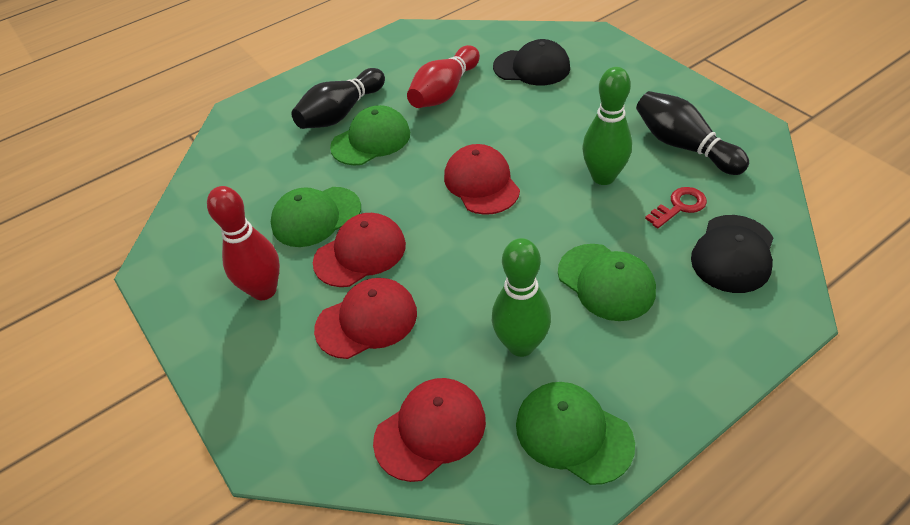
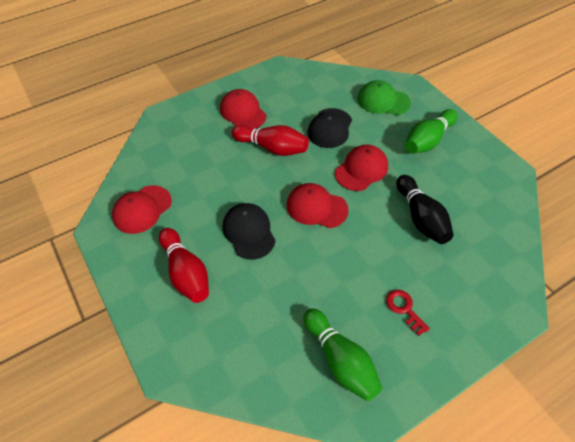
black bowling pin: 2 -> 1
green cap: 4 -> 1

